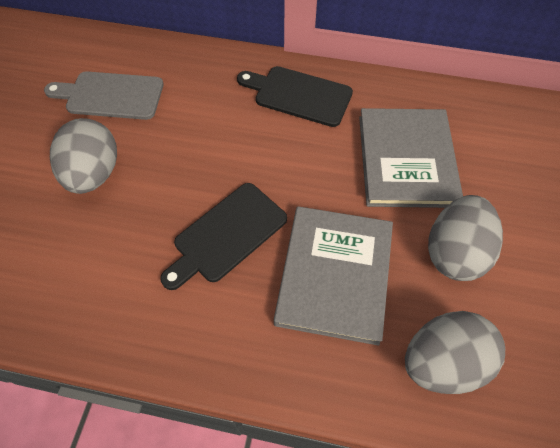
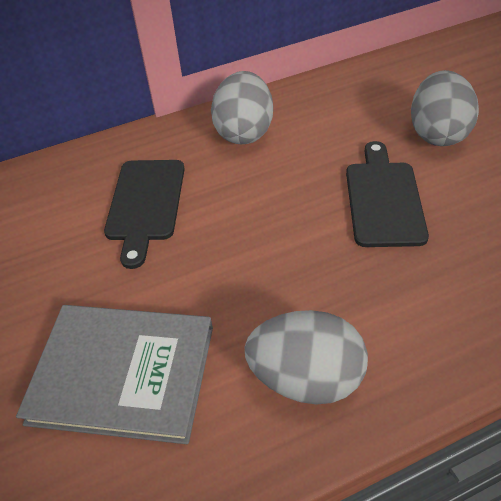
grey book: 2 -> 1
grey cutting board: 1 -> 0

